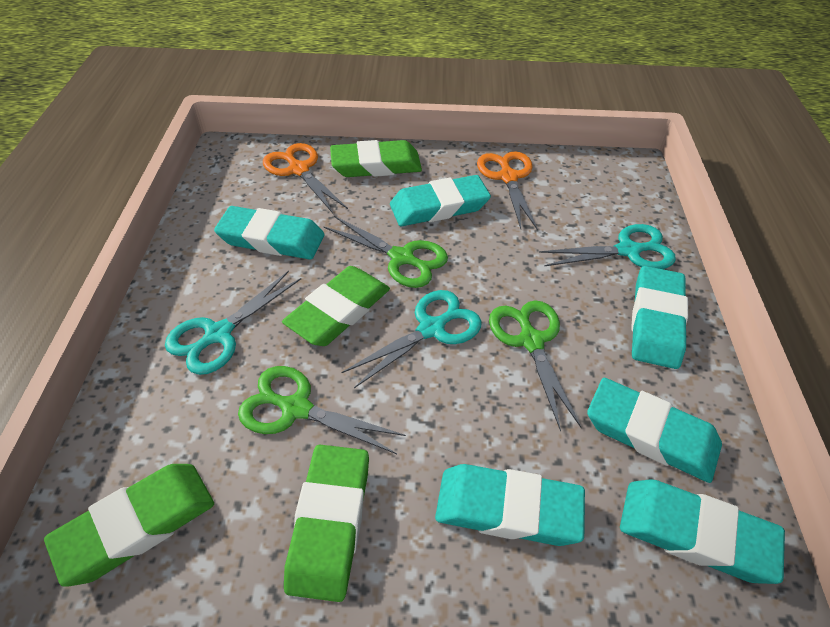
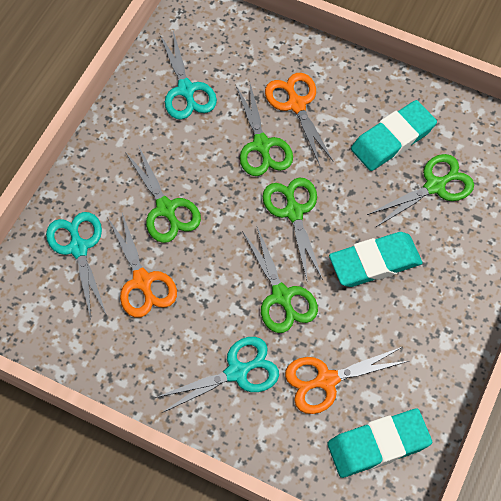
green eraser: 4 -> 0
green scissors: 3 -> 5
orange scissors: 2 -> 3
turquoise eraser: 6 -> 3

